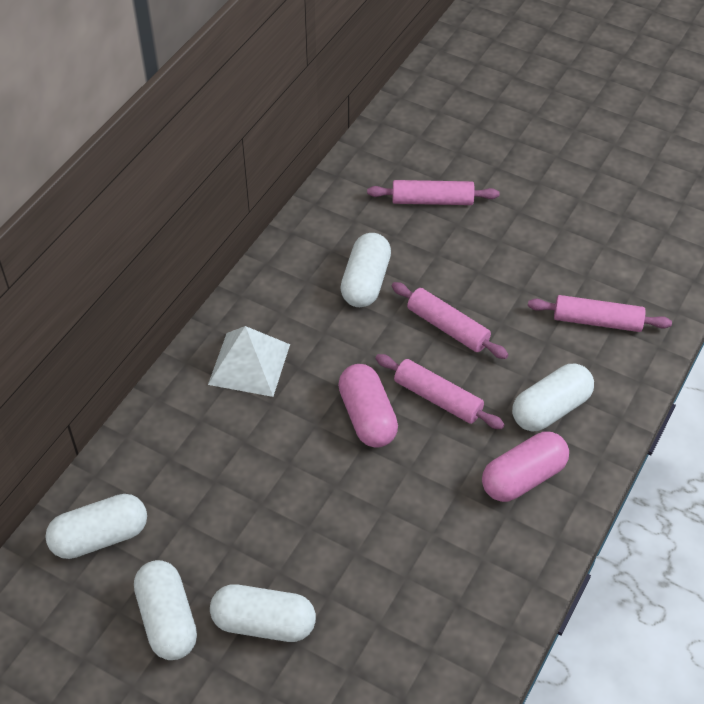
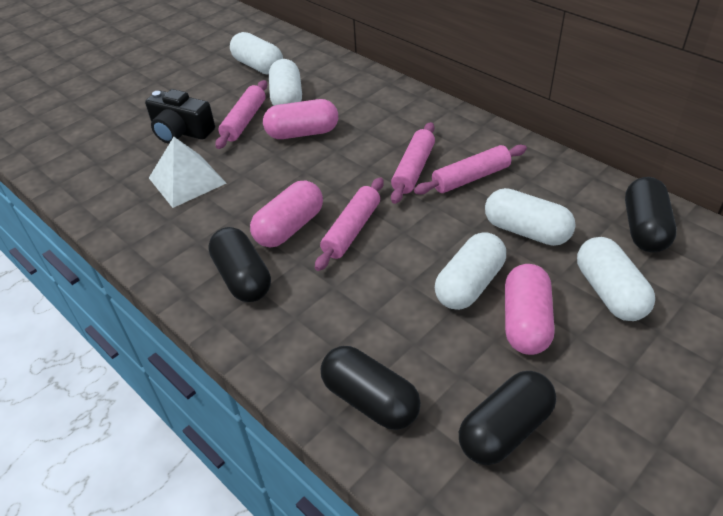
black camera: 0 -> 1
black capsule: 0 -> 4
pink capsule: 2 -> 3

